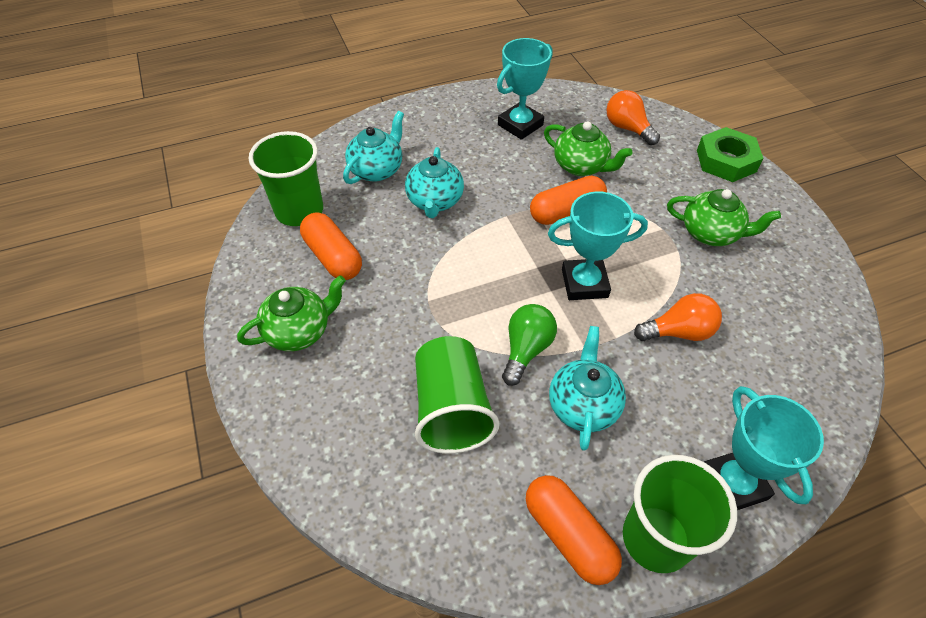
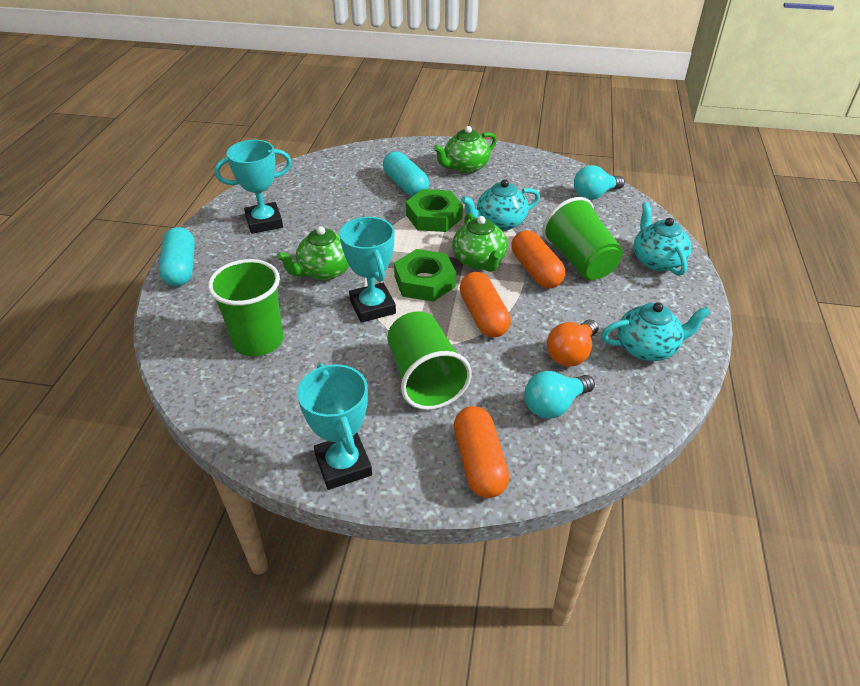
green light bulb: 1 -> 0
green nut: 1 -> 2
orange light bulb: 2 -> 1
turquoise capsule: 0 -> 2
turquoise light bulb: 0 -> 2

